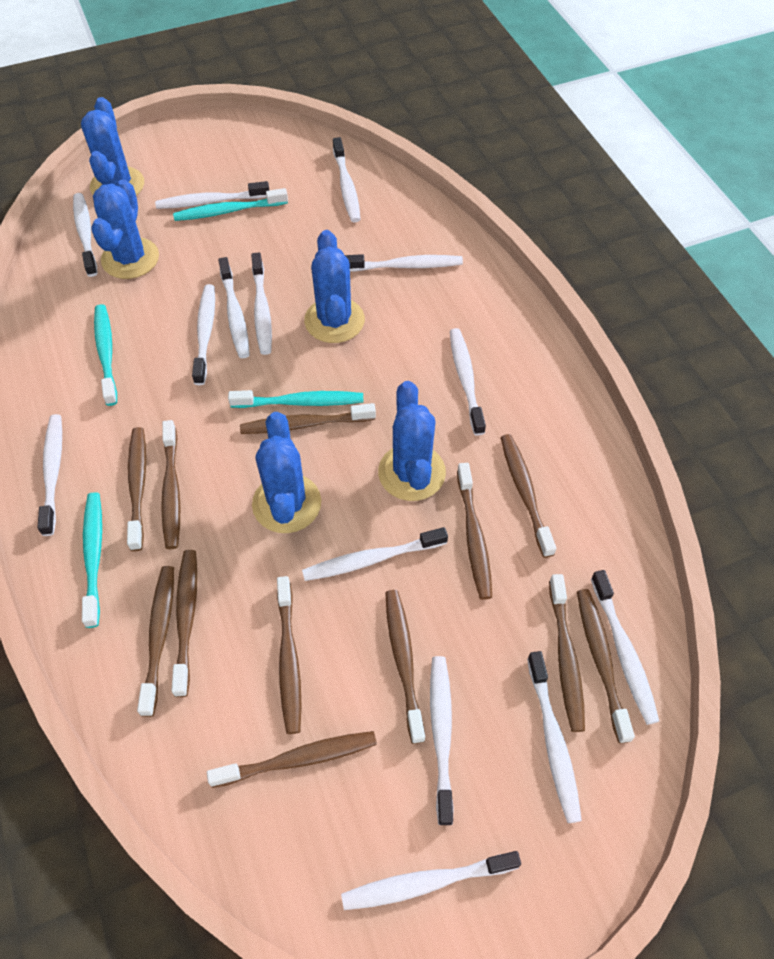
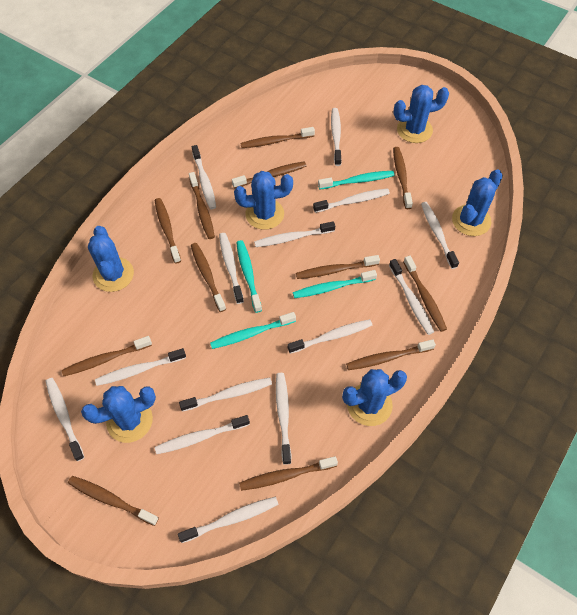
blue cactus: 5 -> 6

